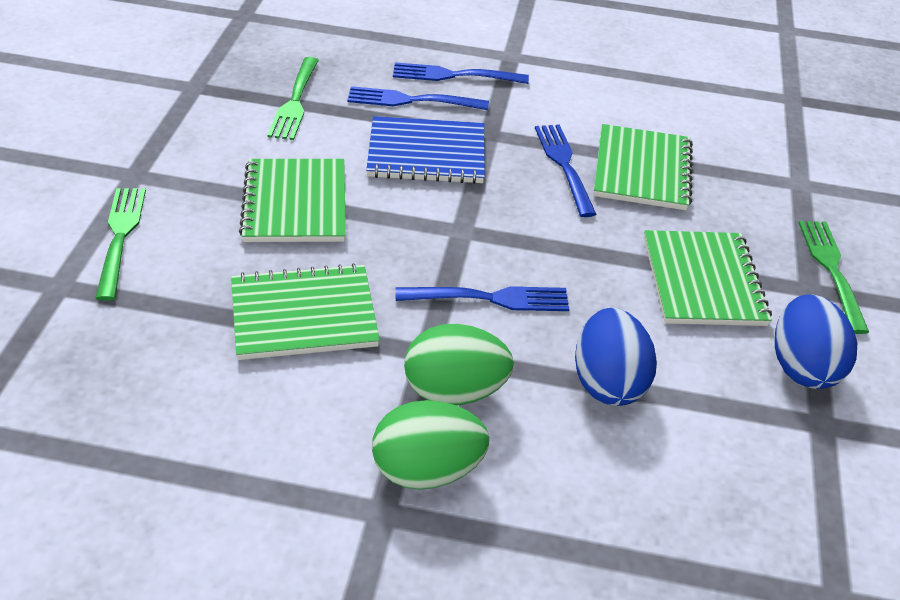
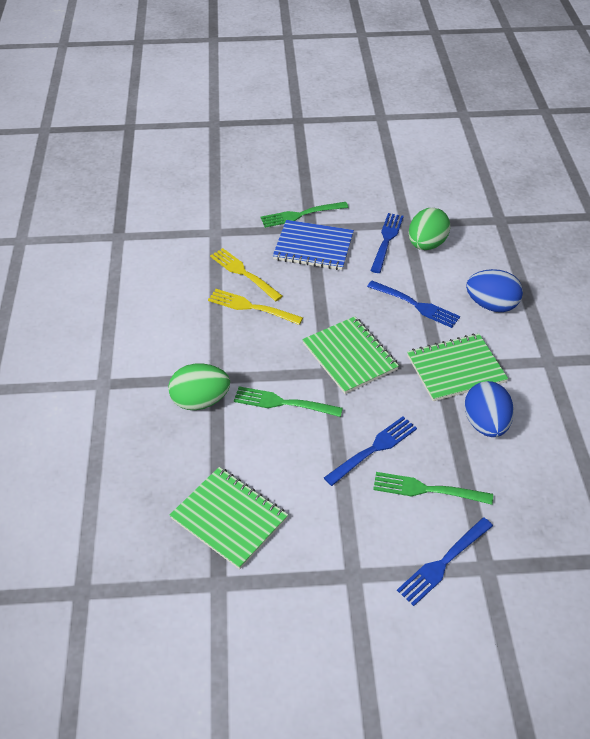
green notebook: 4 -> 3
yellow fork: 0 -> 2

